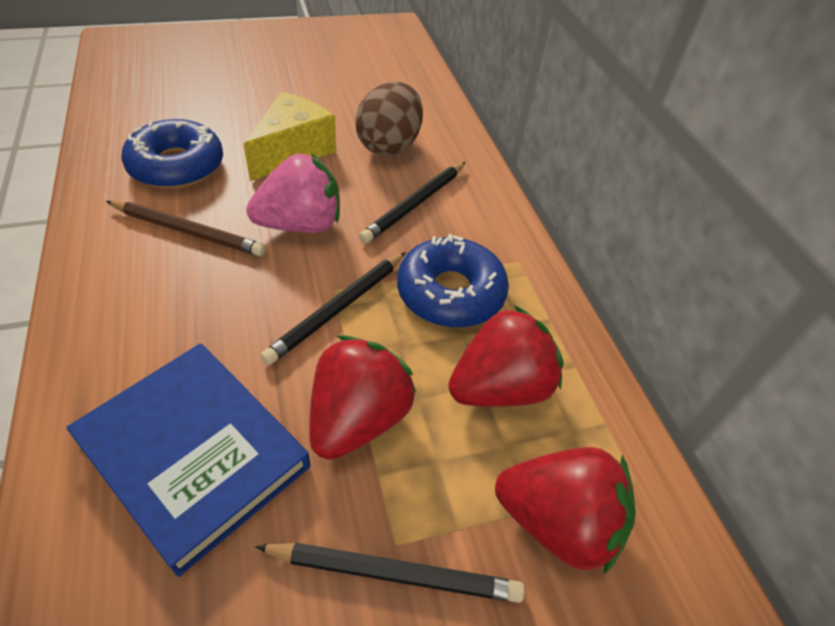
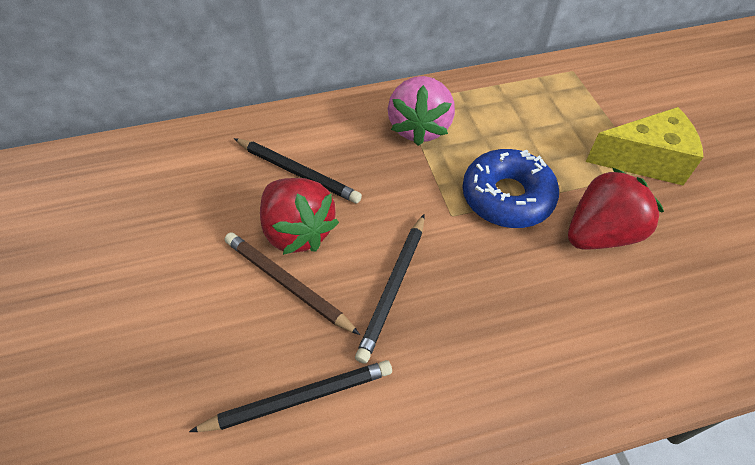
blue book: 1 -> 0
blue donut: 2 -> 1
brown egg: 1 -> 0
red strawberry: 3 -> 2

